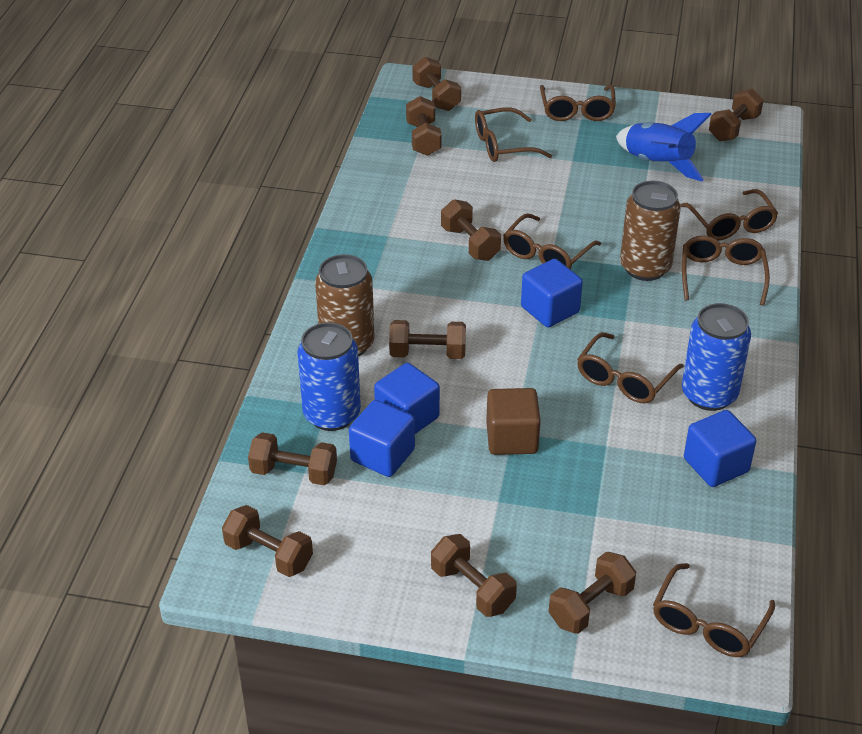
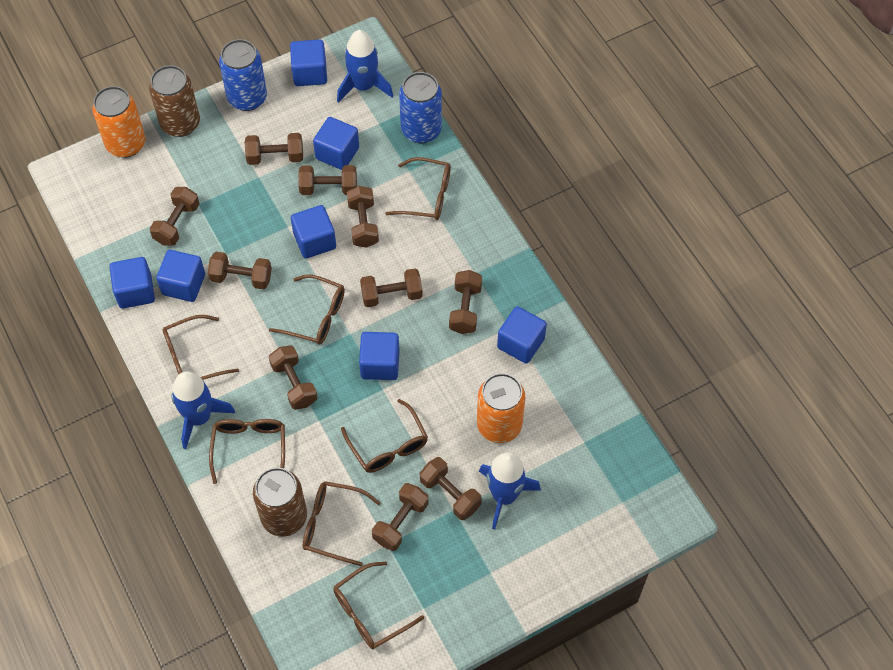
blue cube: 4 -> 7
blue rocket: 1 -> 3
brown cube: 1 -> 0
brown dumbbell: 9 -> 10
orange can: 0 -> 2

